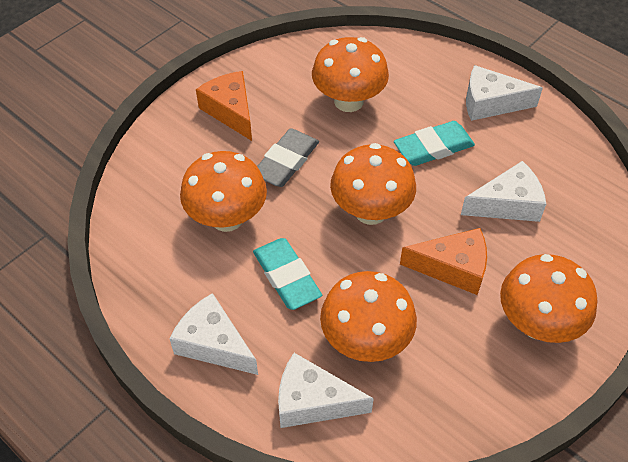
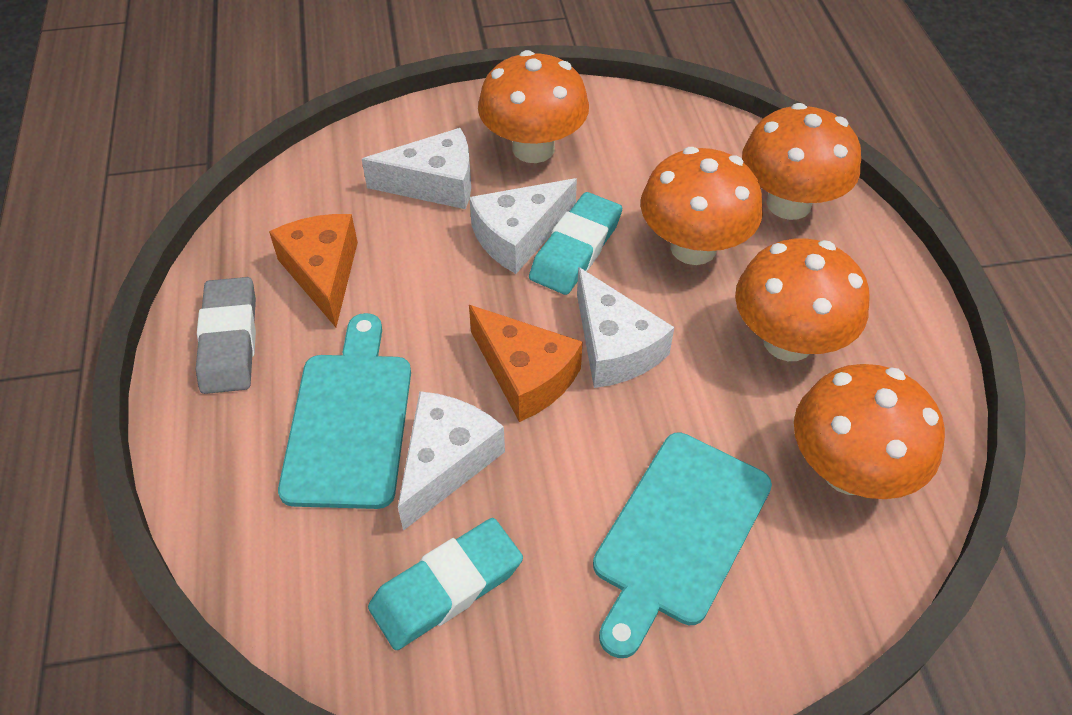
turquoise cutting board: 0 -> 2

